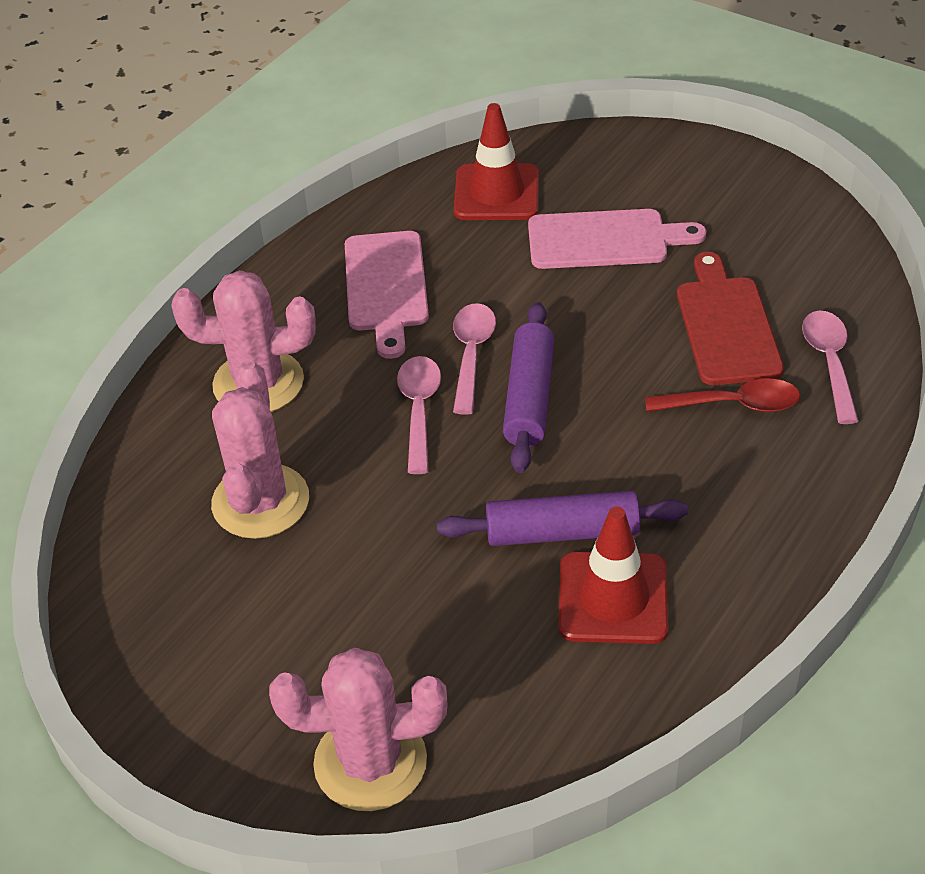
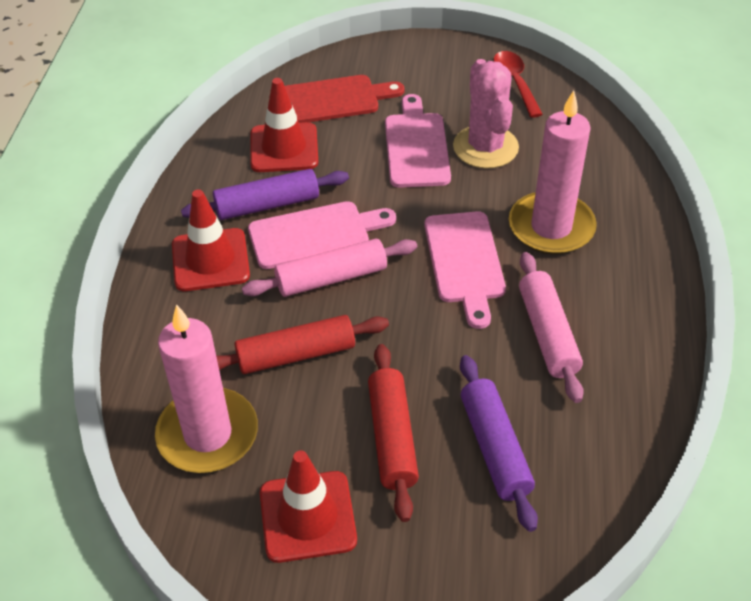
pink cactus: 3 -> 1
pink candle: 0 -> 2
pink cutting board: 2 -> 3
pink rolling pin: 0 -> 2
pink spoon: 3 -> 0
red rolling pin: 0 -> 2
red traffic cone: 2 -> 3

